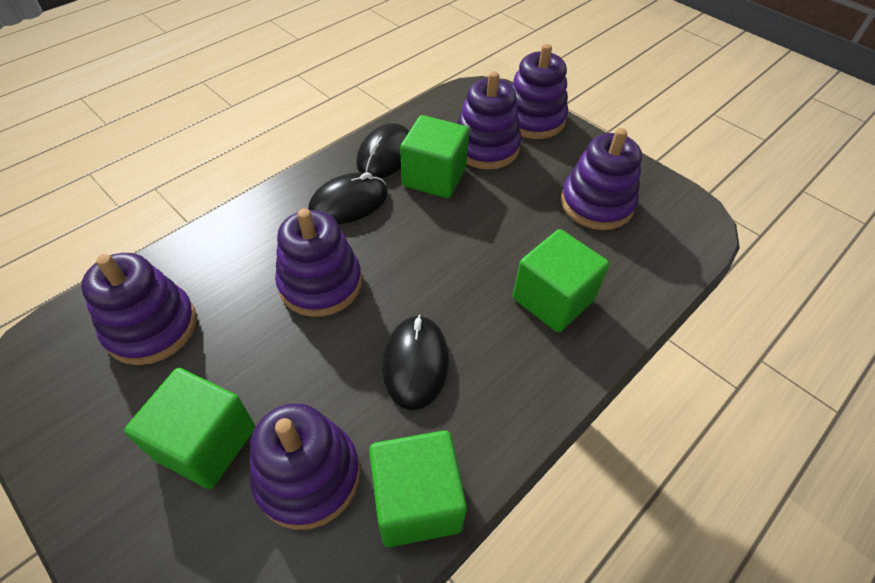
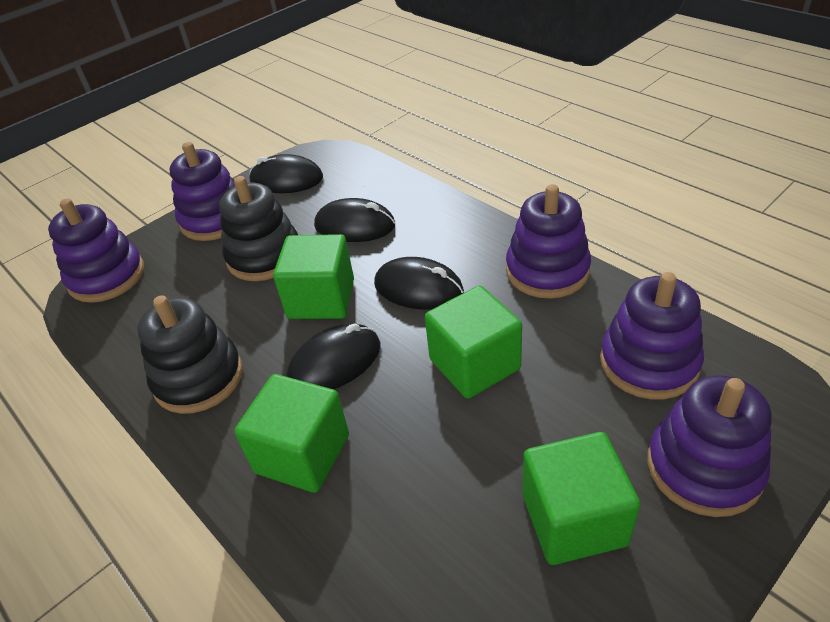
black mouse: 3 -> 4
black stacking toy: 0 -> 2
purple stacking toy: 6 -> 5

